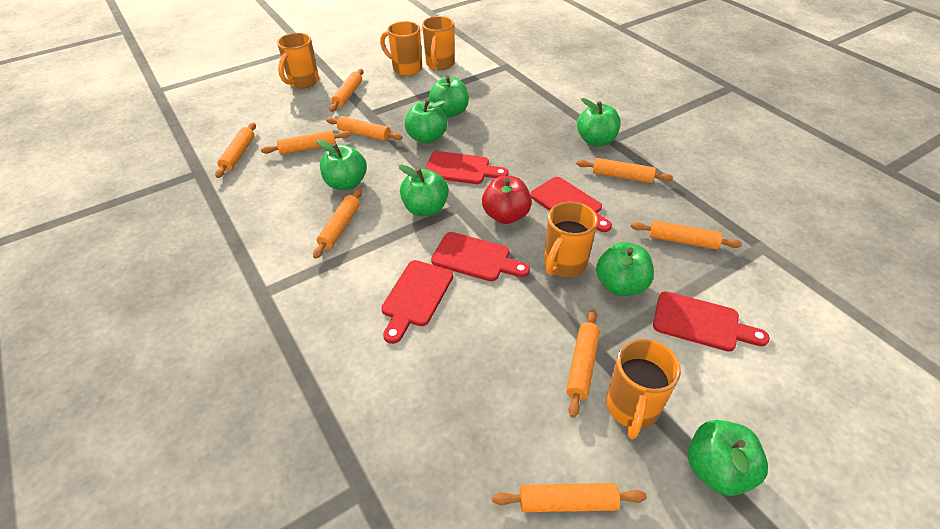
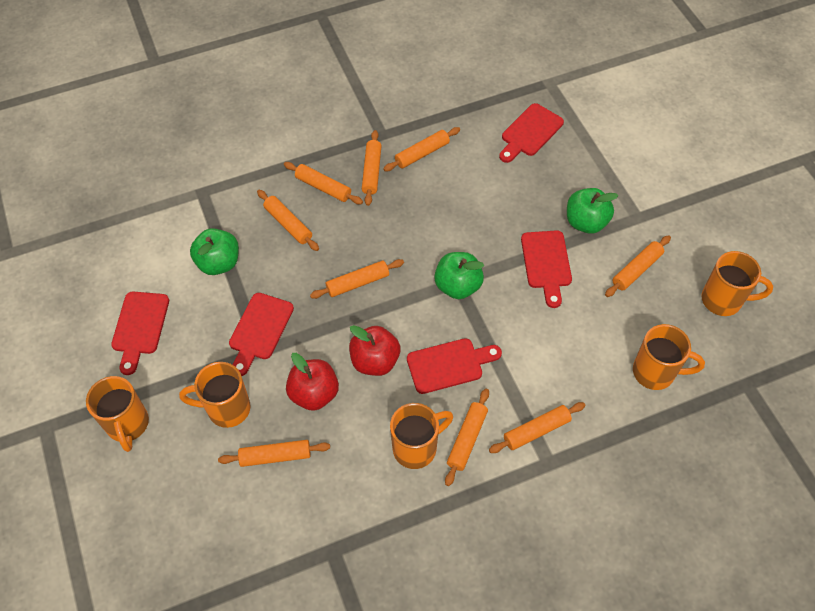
green apple: 7 -> 3
red apple: 1 -> 2

